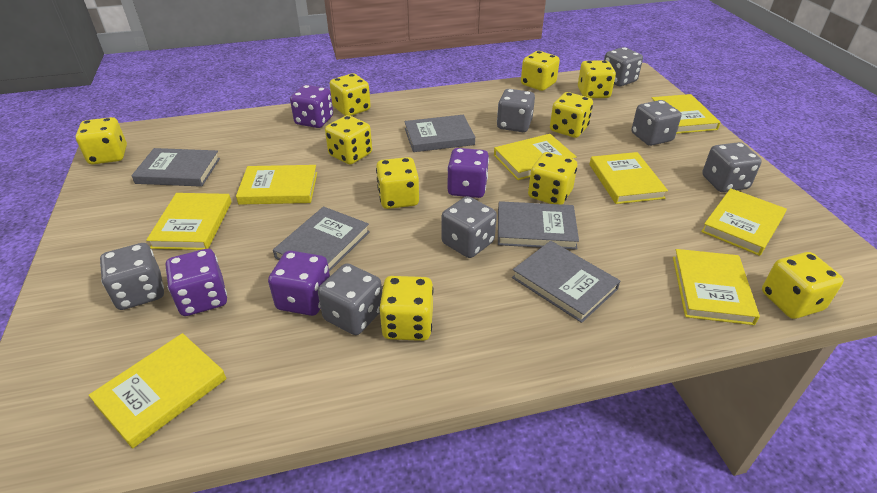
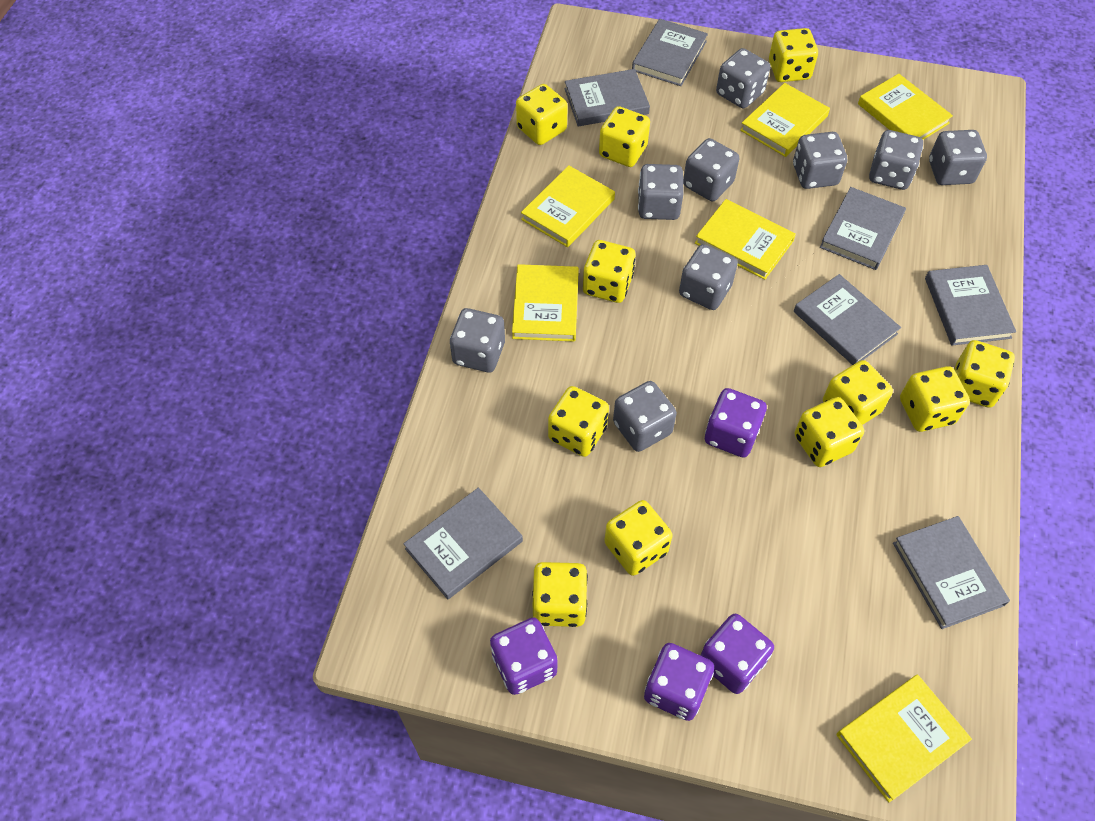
grey book: 5 -> 7
grey dice: 7 -> 9
yellow book: 8 -> 6
yellow dice: 10 -> 11

